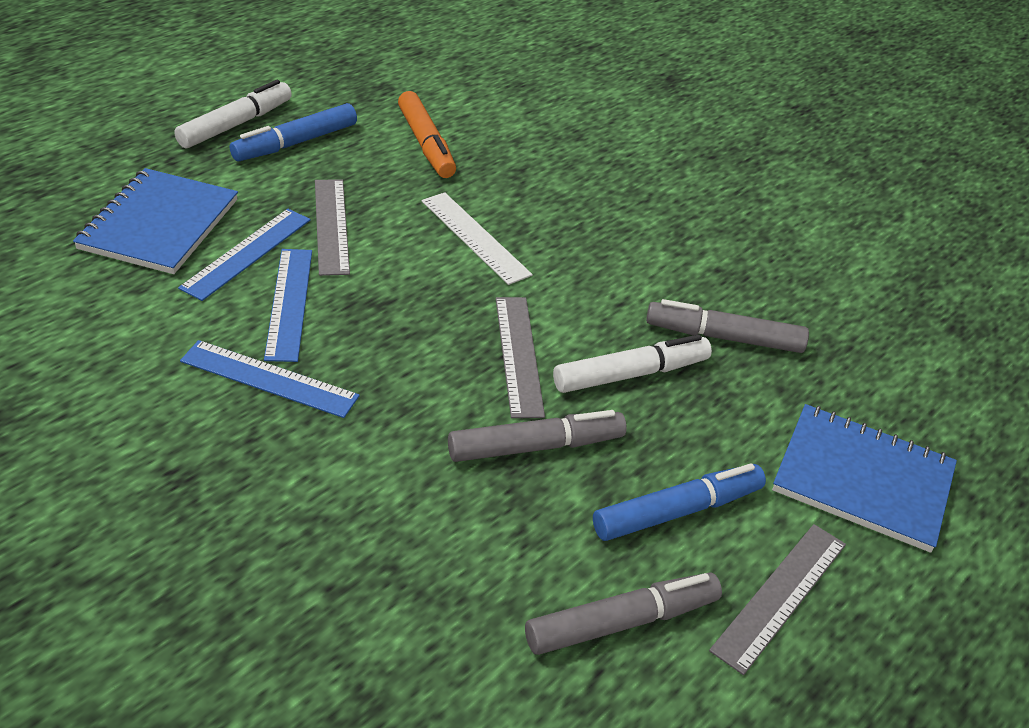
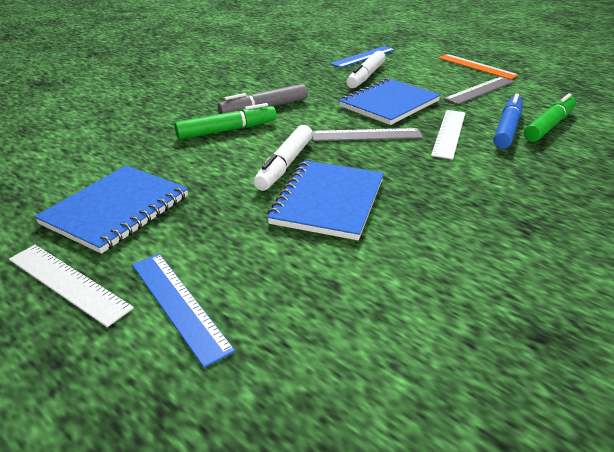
blue marker: 2 -> 1
blue notebook: 2 -> 3
blue ruler: 3 -> 2
green marker: 0 -> 2
grey marker: 3 -> 1
grey ruler: 3 -> 2
orange marker: 1 -> 0
orange ruler: 0 -> 1
white ruler: 1 -> 2

